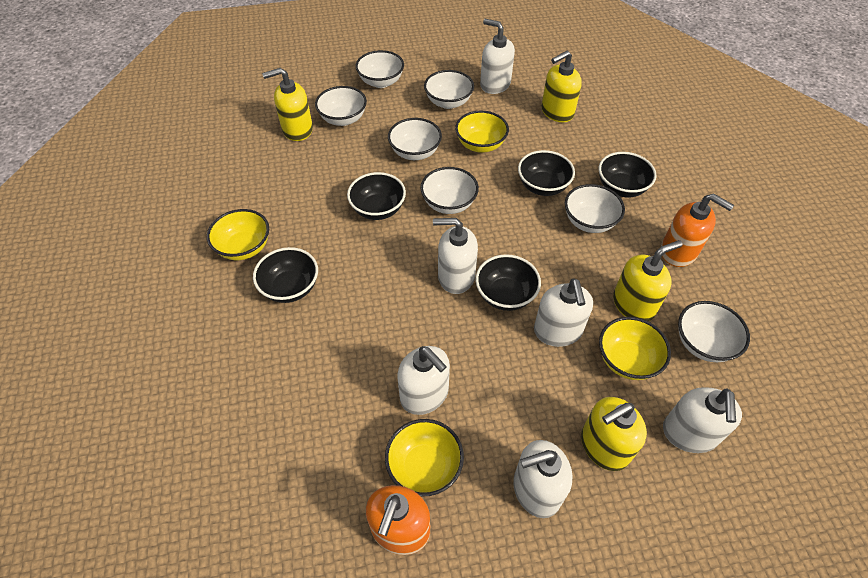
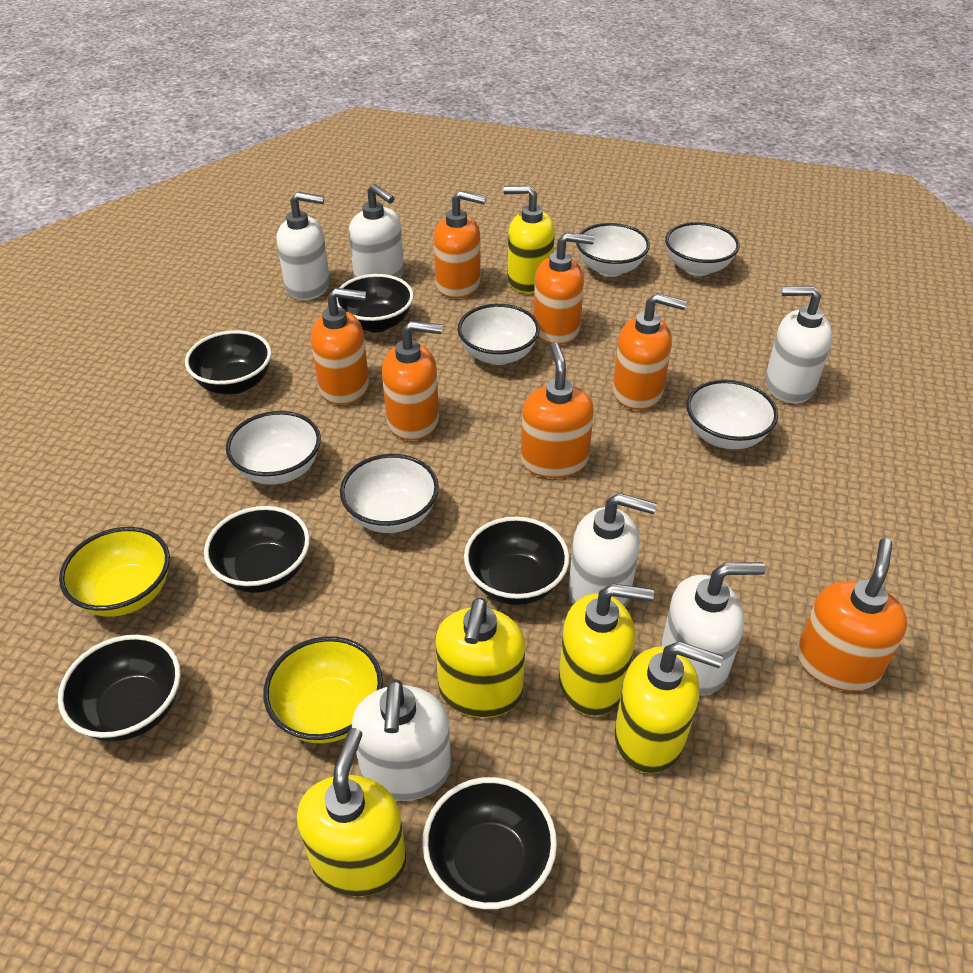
black bowl: 5 -> 6
orange soap dispenser: 2 -> 7
white bowl: 7 -> 6
yellow bowl: 4 -> 2
yellow soap dispenser: 4 -> 5

